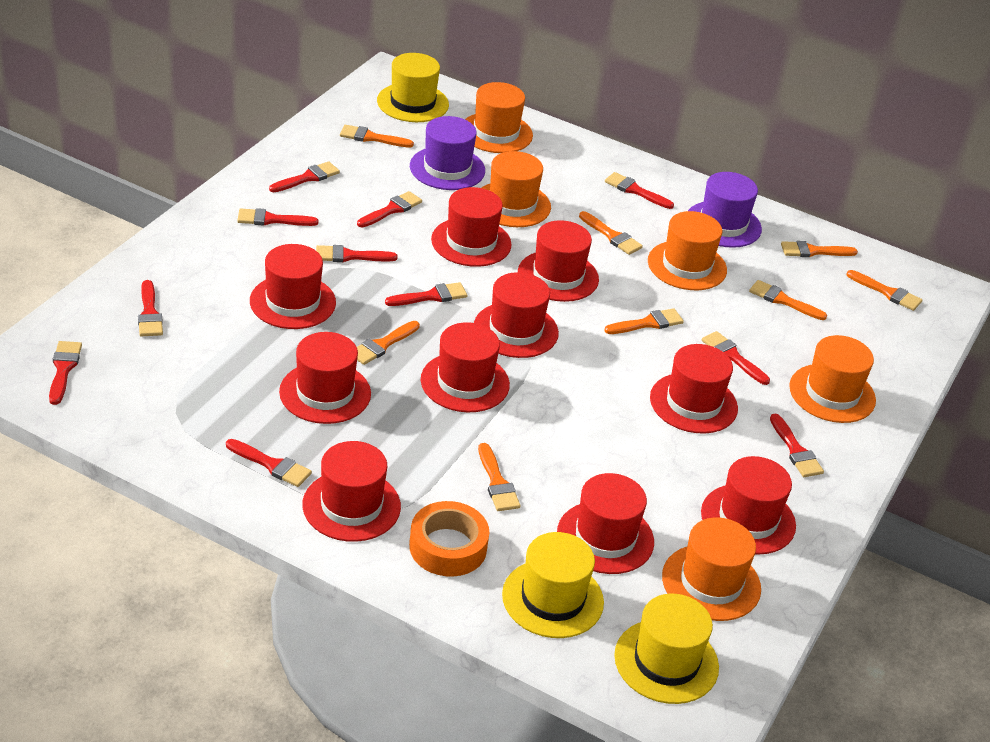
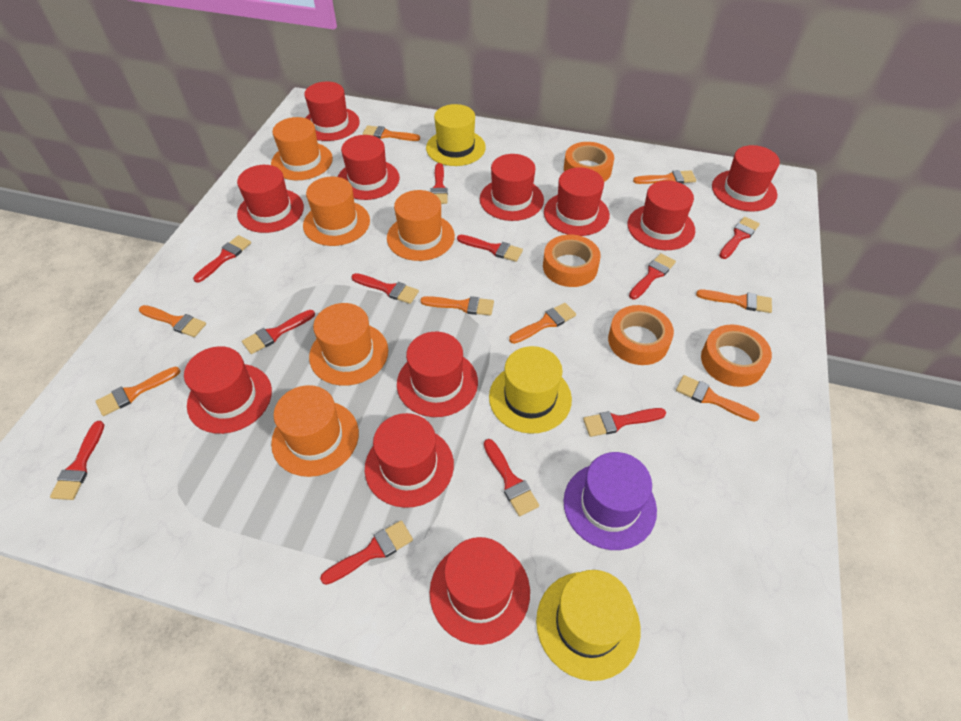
orange tape: 1 -> 4
purple hat: 2 -> 1
red hat: 10 -> 11

